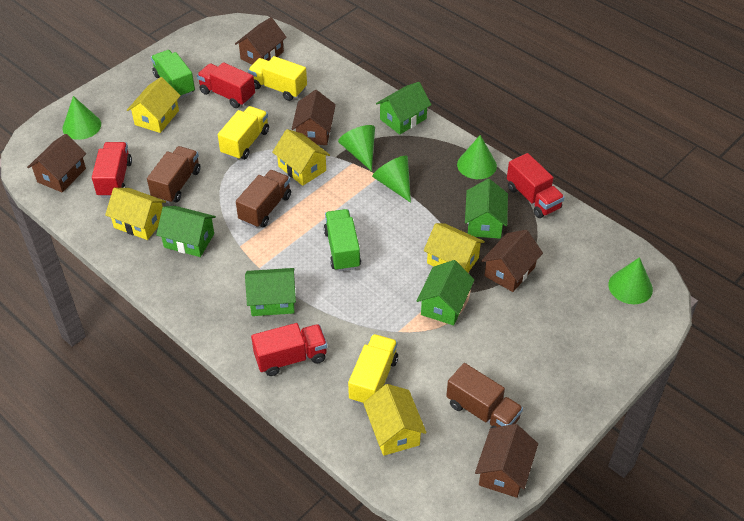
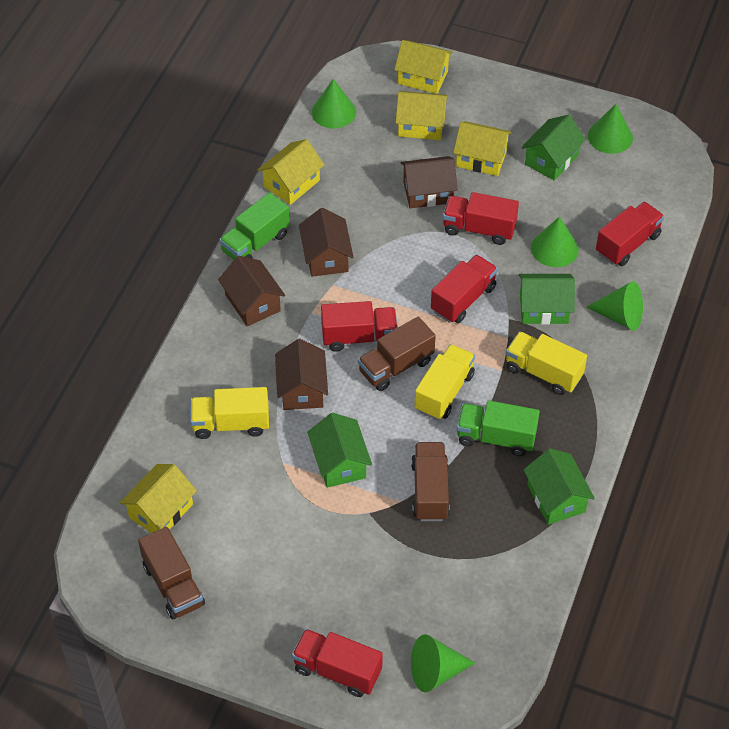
brown house: 5 -> 4
green house: 5 -> 4
red truck: 4 -> 5

